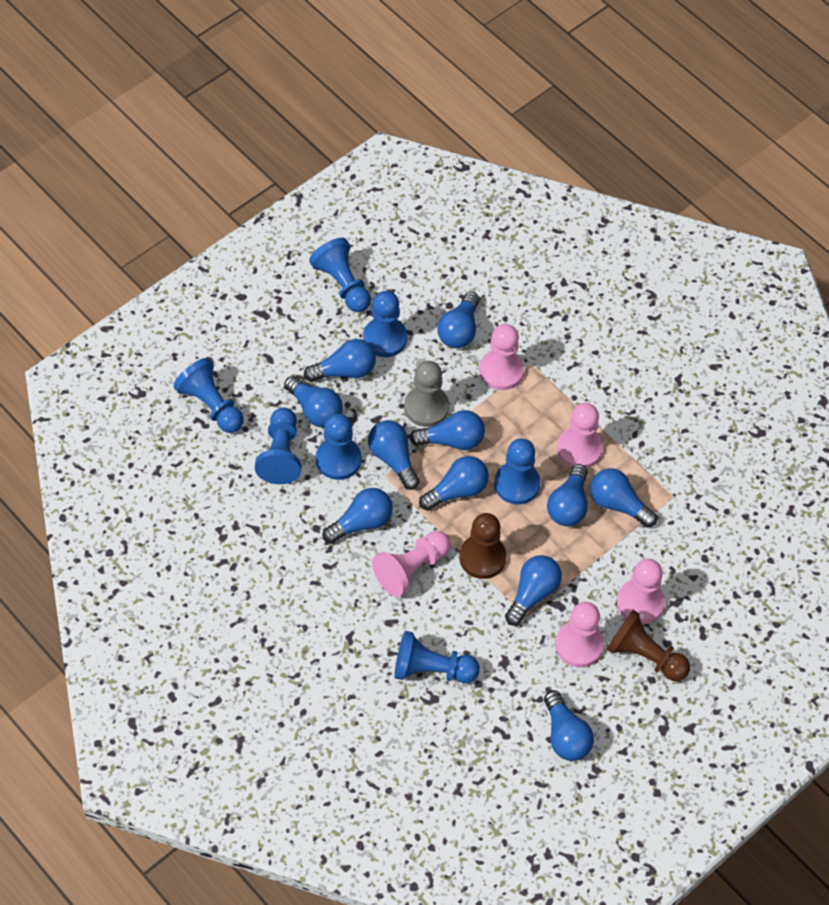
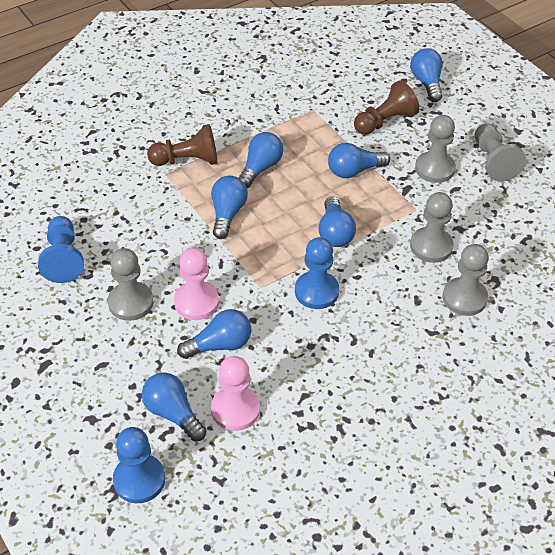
blue light bulb: 11 -> 7
blue pawn: 7 -> 3
grey pawn: 1 -> 5
pink pawn: 5 -> 2

